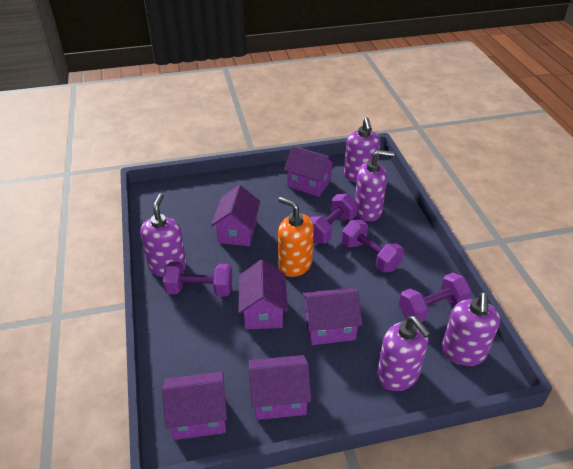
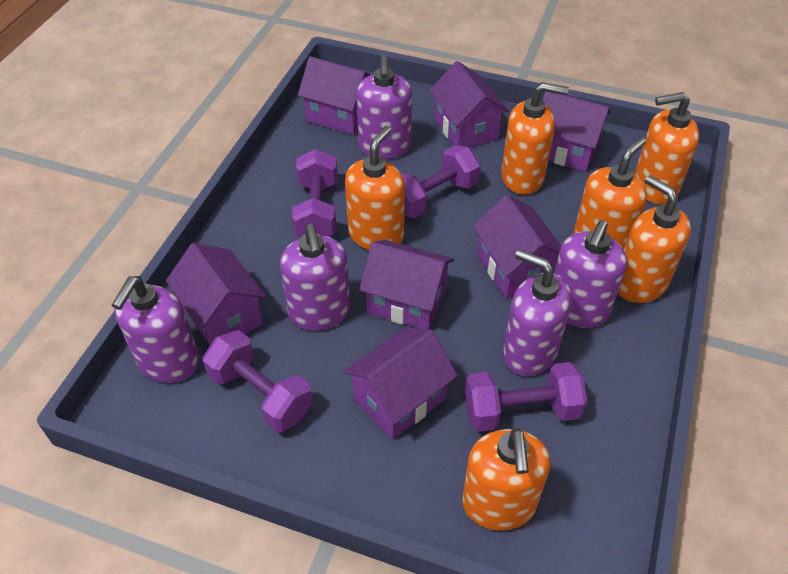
orange soap dispenser: 1 -> 6
purple house: 6 -> 7

